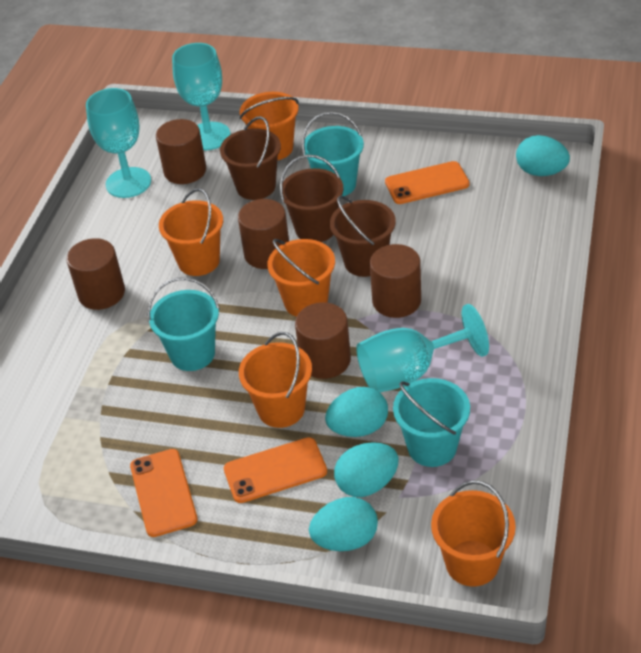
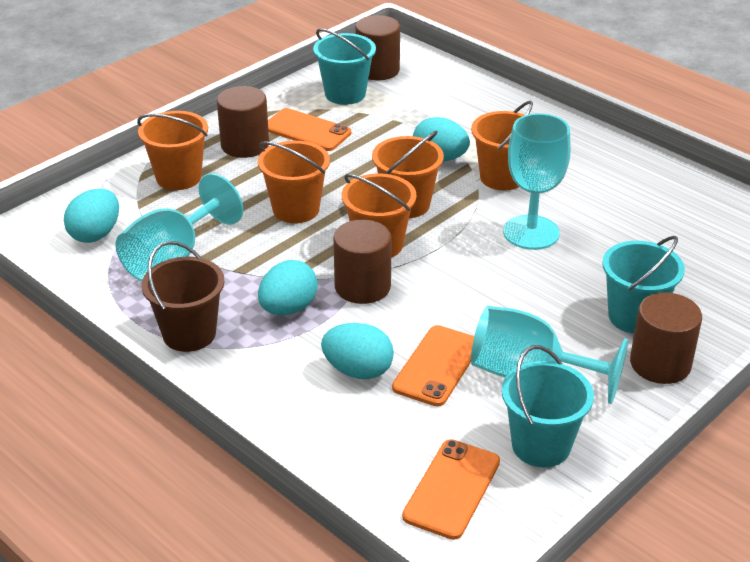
brown bucket: 3 -> 1
brown cylinder: 5 -> 4

